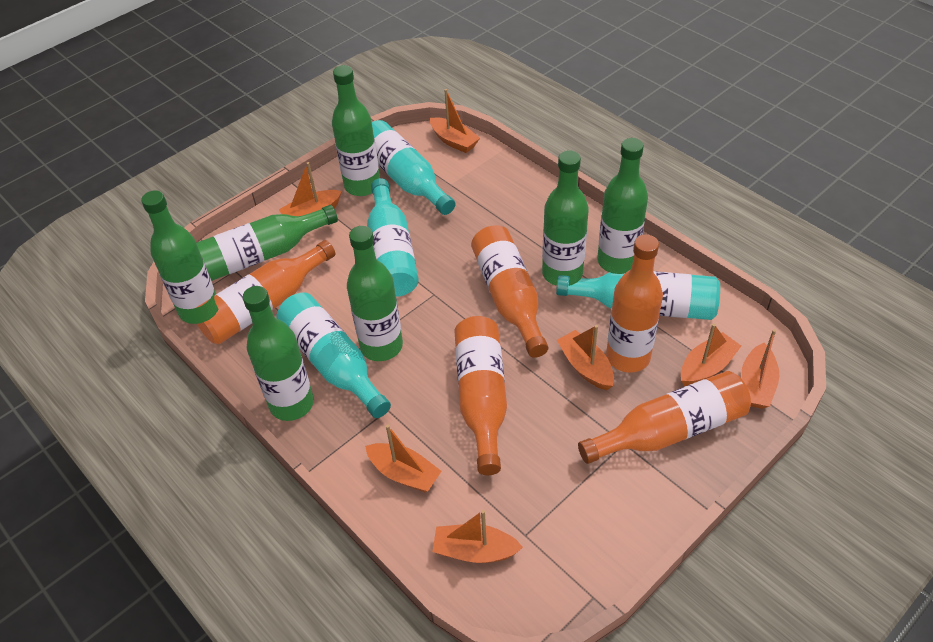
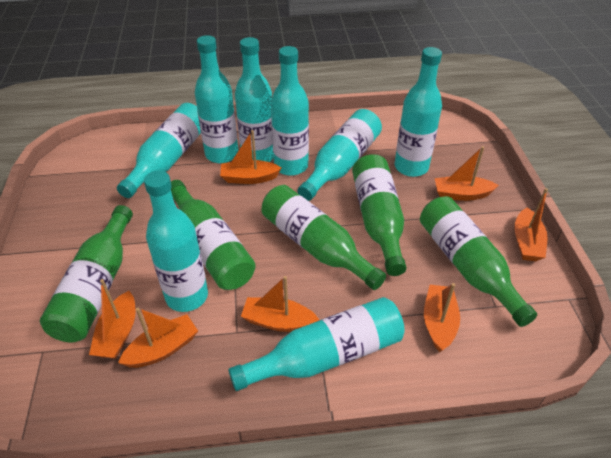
green bottle: 7 -> 5
orange bottle: 5 -> 0
turquoise bottle: 4 -> 8

